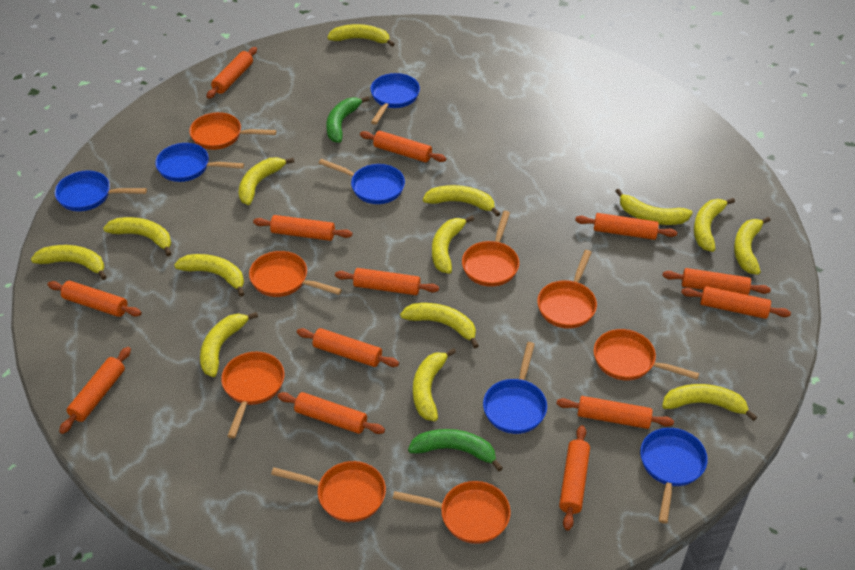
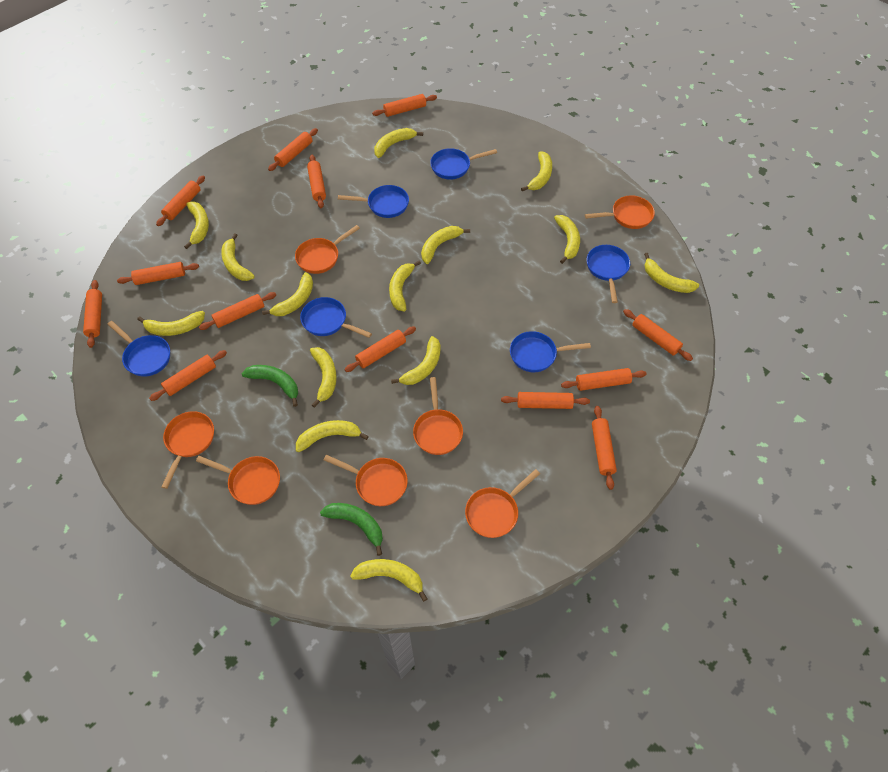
orange pan: 8 -> 7

